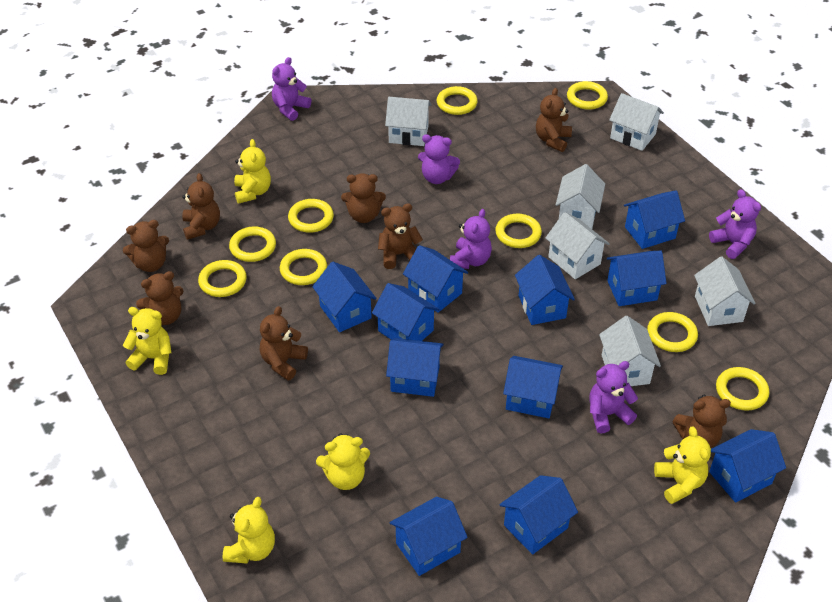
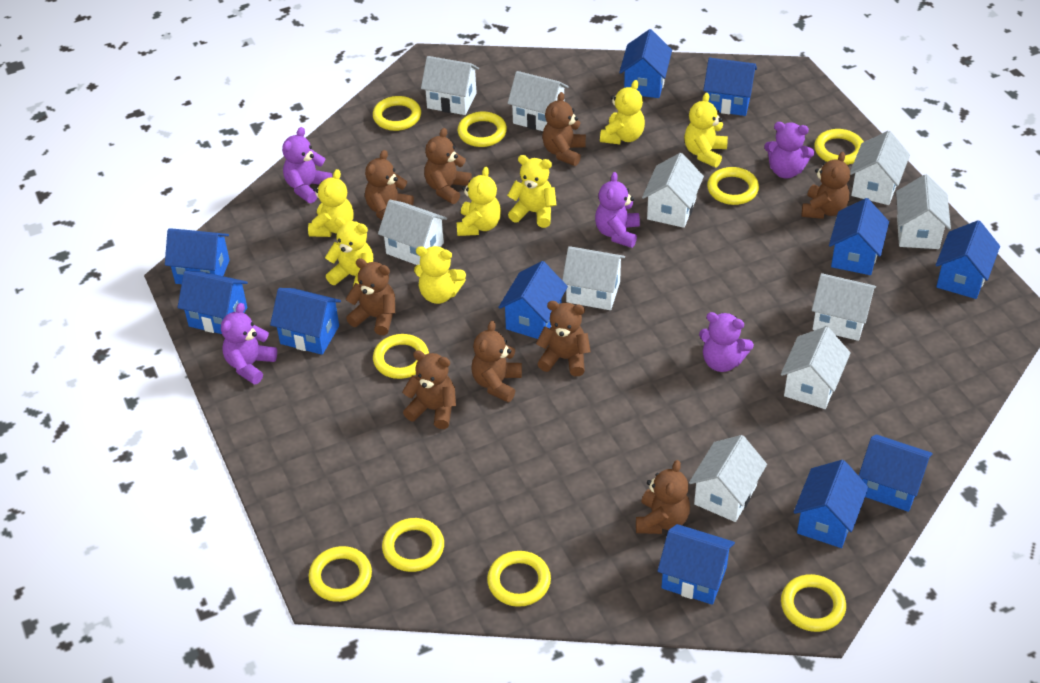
brown teddy bear: 8 -> 9
white house: 6 -> 10
yellow teddy bear: 5 -> 7

